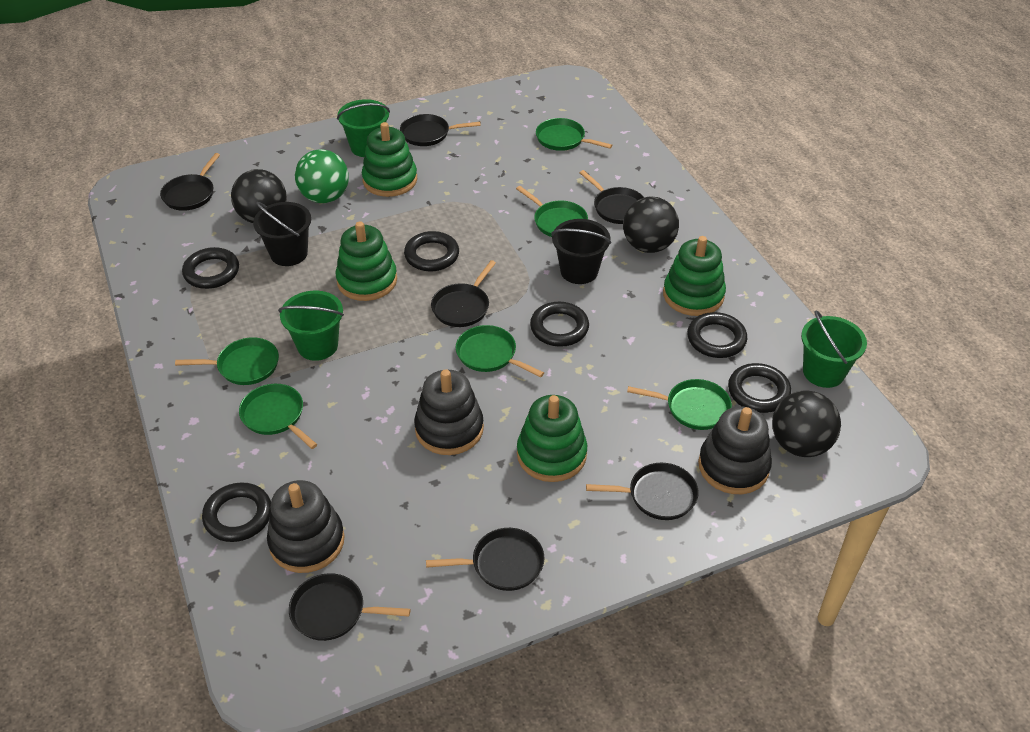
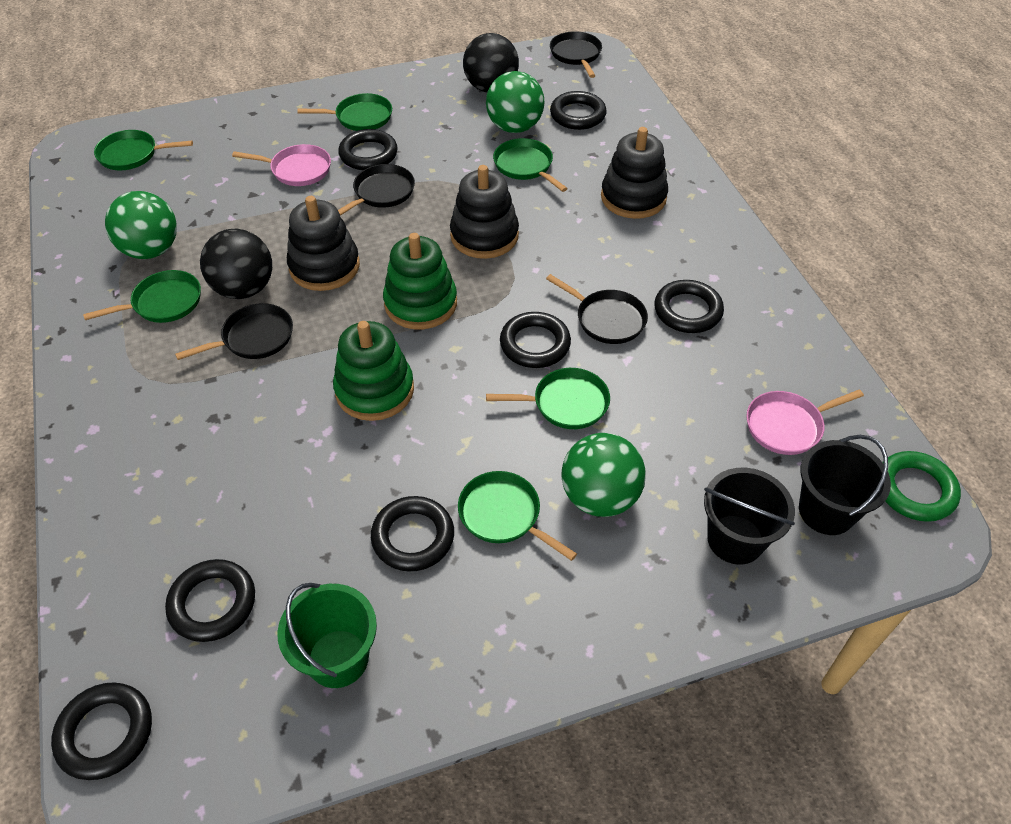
black ball: 3 -> 2
black pan: 7 -> 4
black ring: 6 -> 7
green ball: 1 -> 3
green bucket: 3 -> 1
green ring: 0 -> 1
green stacking toy: 4 -> 2
pink pan: 0 -> 2

